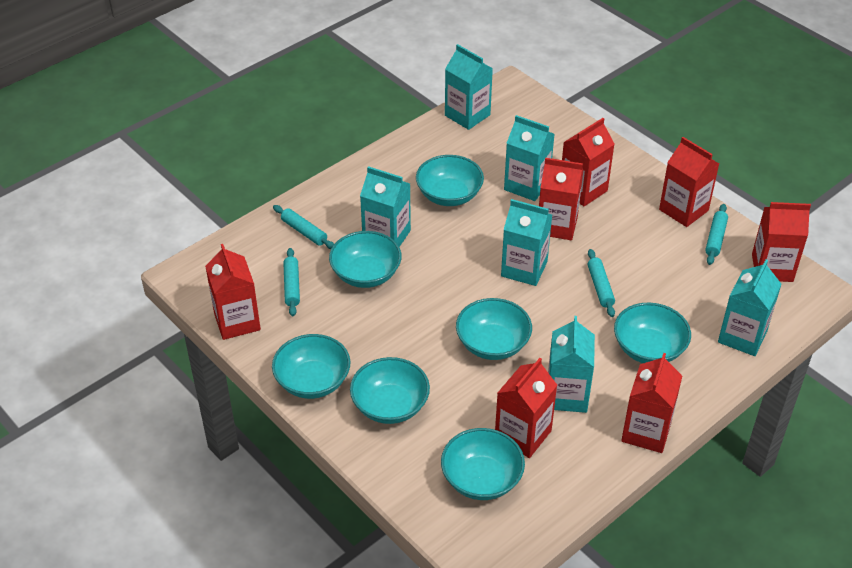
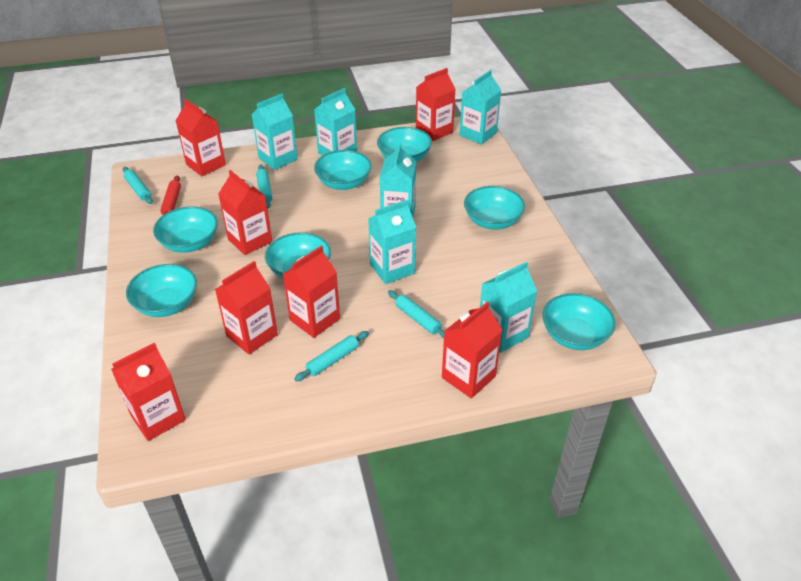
red rolling pin: 0 -> 1

